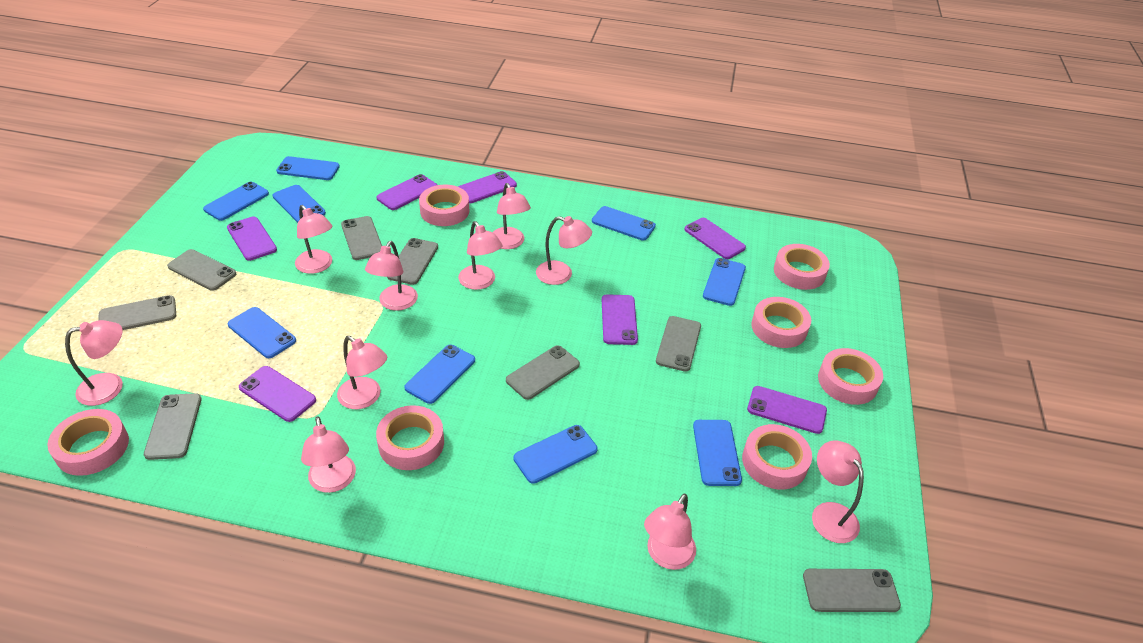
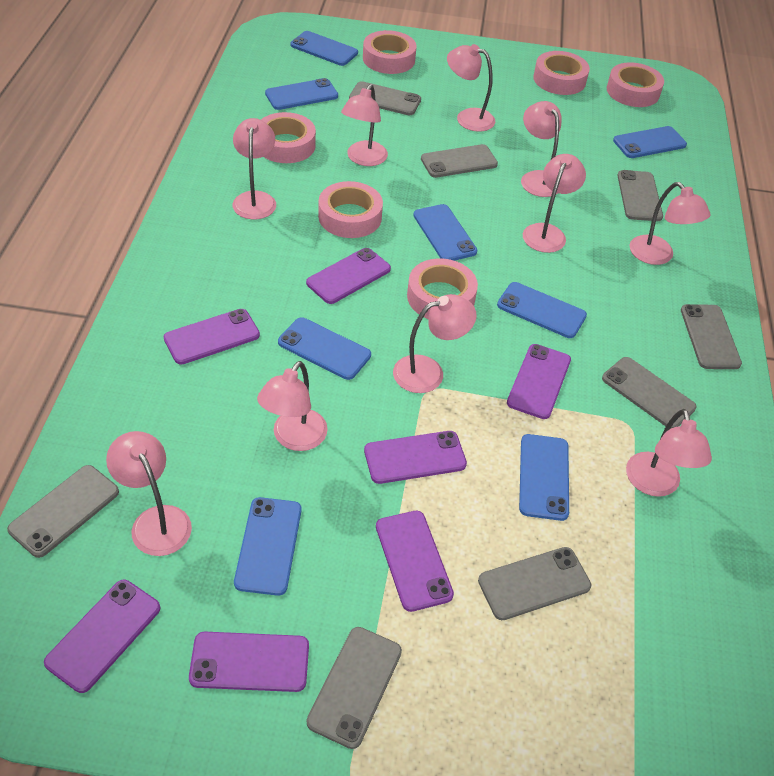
blue phone: 9 -> 8
pink tape: 7 -> 6

